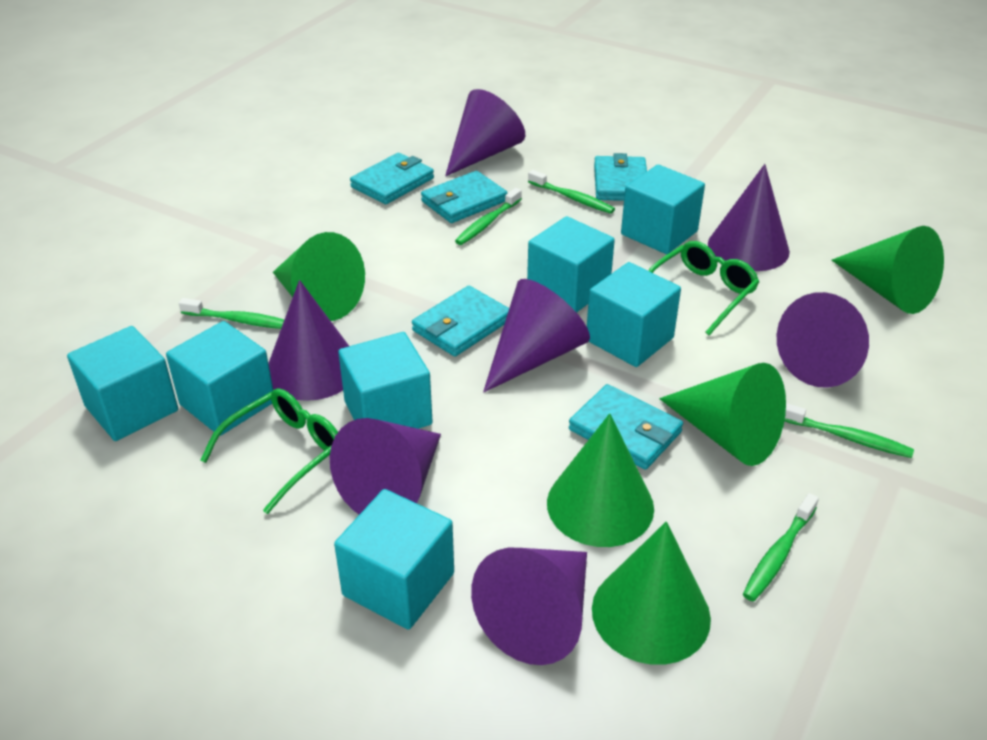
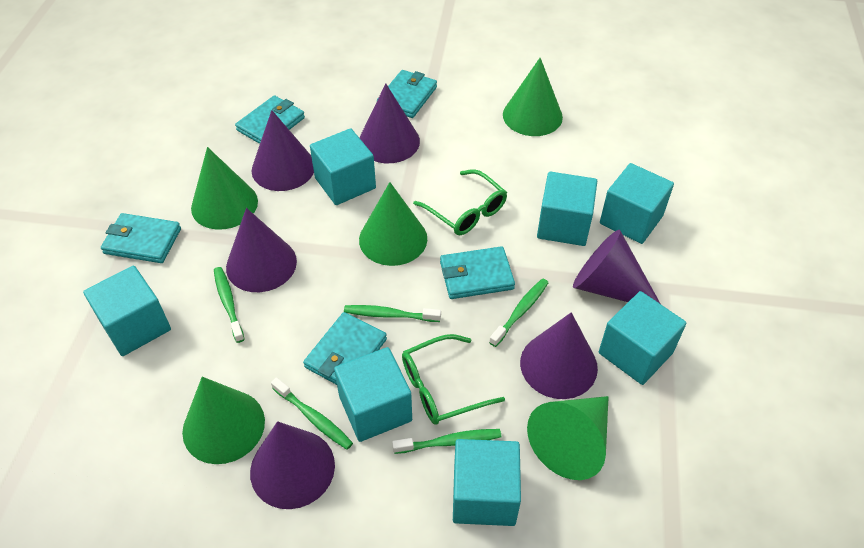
purple cone: 7 -> 6

